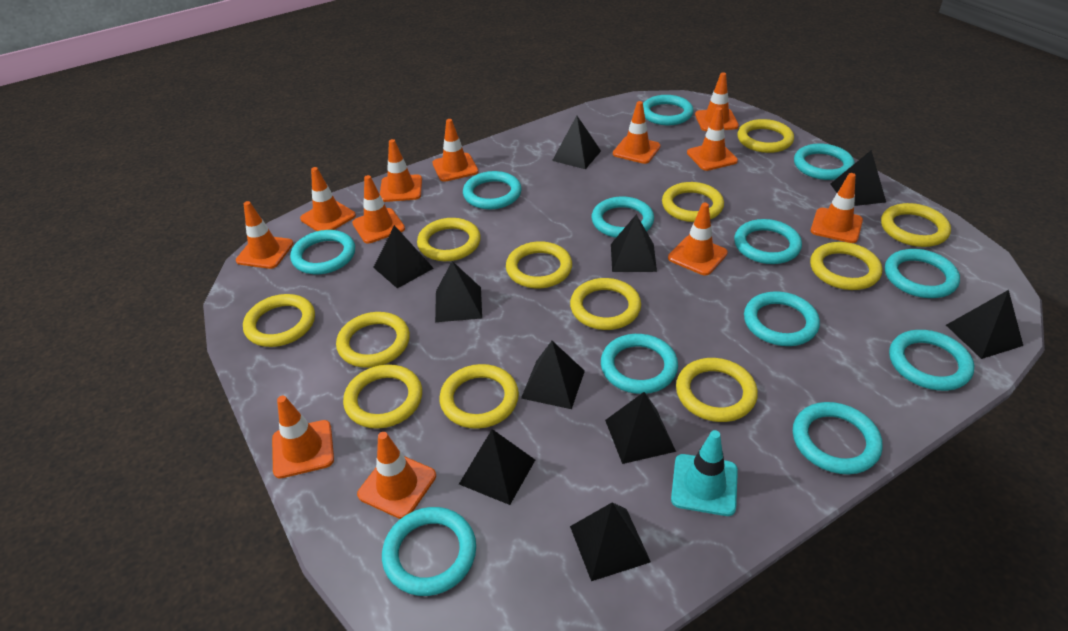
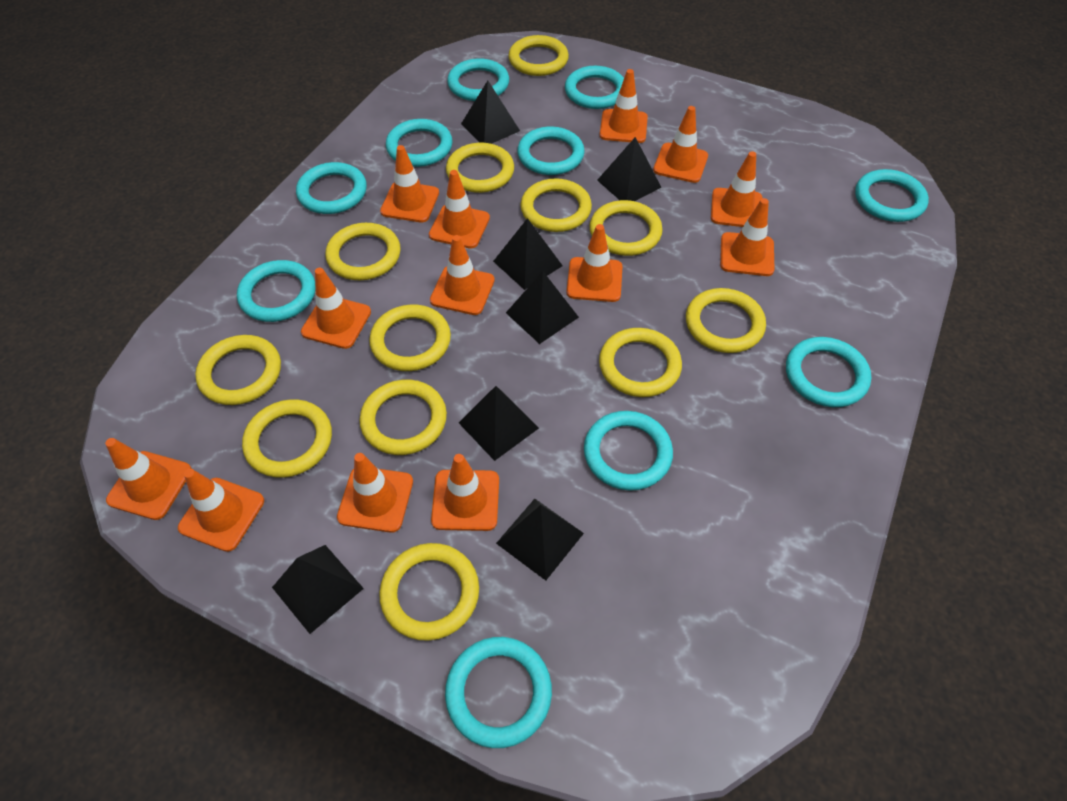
black pyramid: 10 -> 7
orange traffic cone: 12 -> 13
turquoise ring: 12 -> 10
turquoise traffic cone: 1 -> 0

